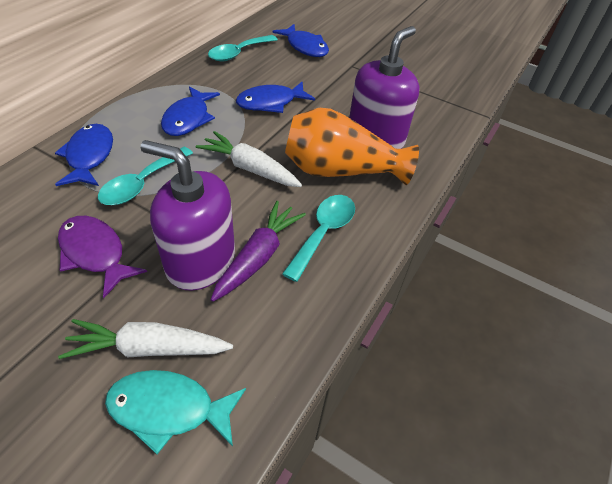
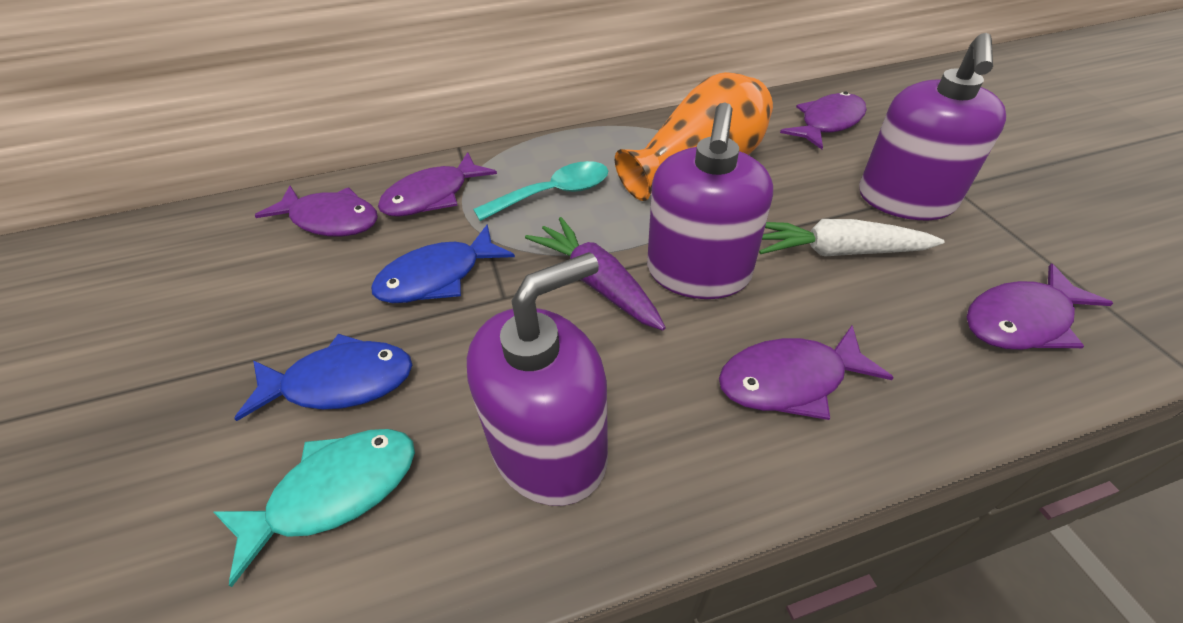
blue fish: 4 -> 2
purple fish: 1 -> 5
purple soap dispenser: 2 -> 3
turquoise spoon: 3 -> 1
white carrot: 2 -> 1

